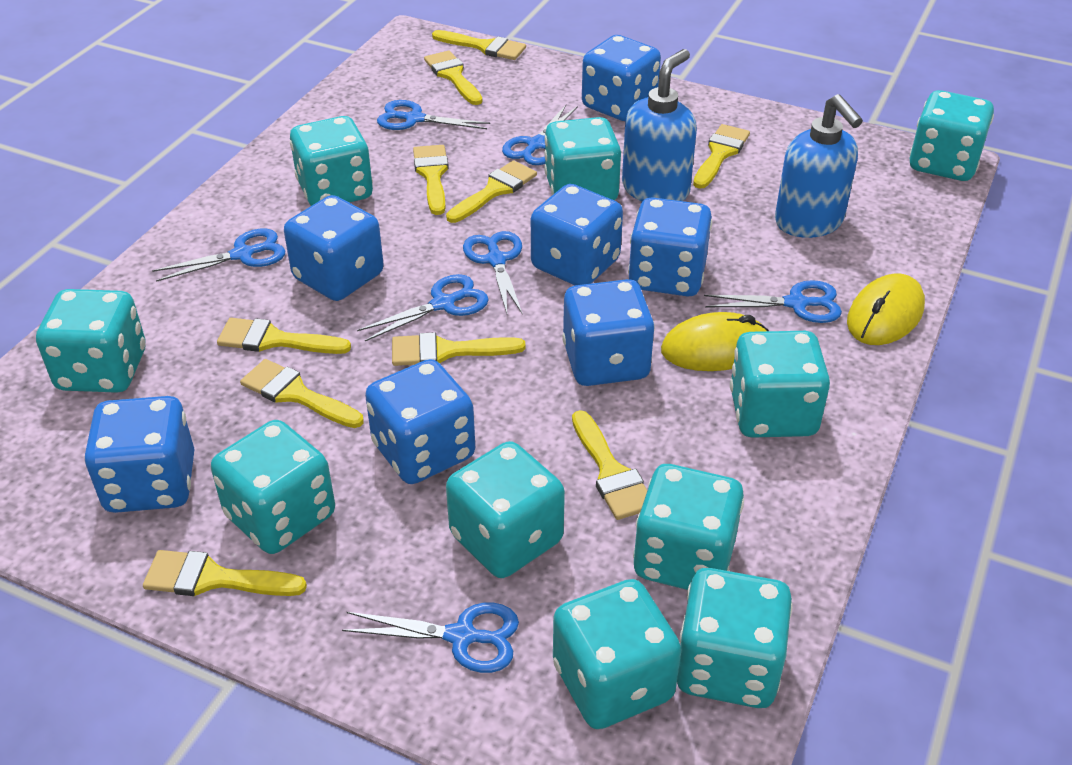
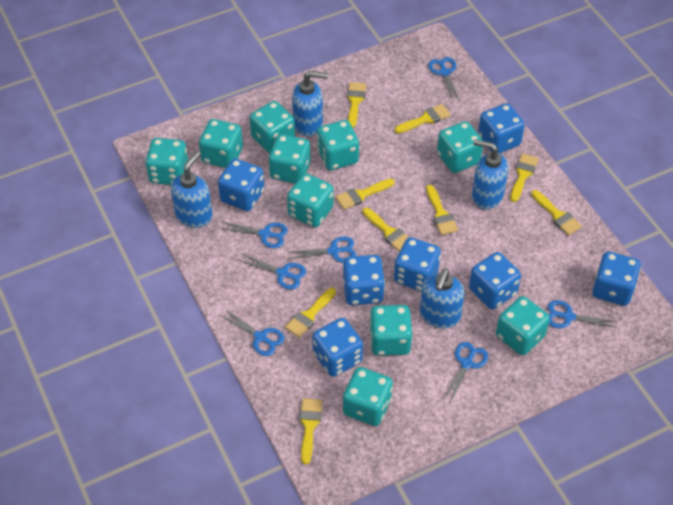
blue soap dispenser: 2 -> 4
yellow brush: 10 -> 9
yellow mouse: 2 -> 0

